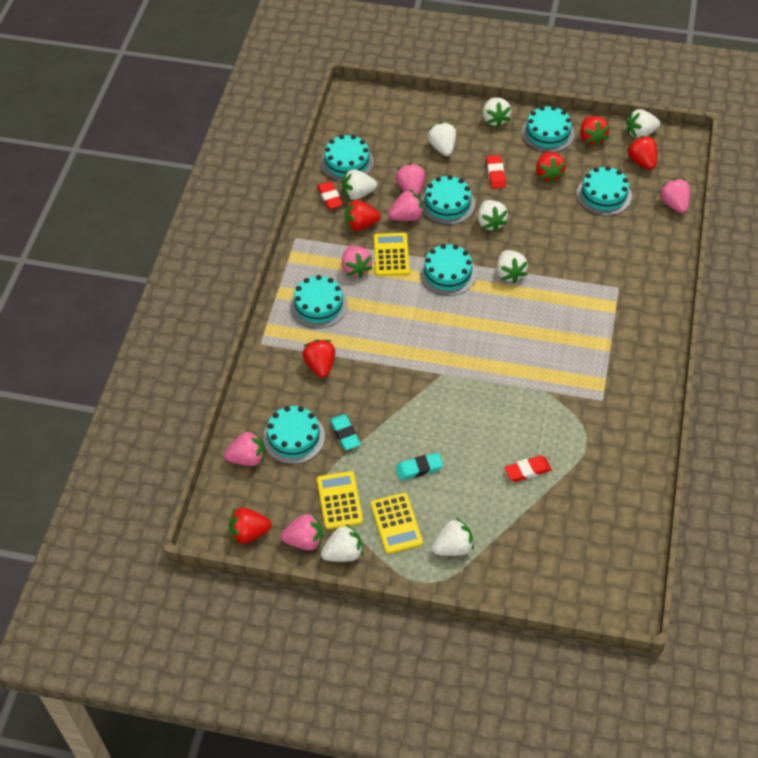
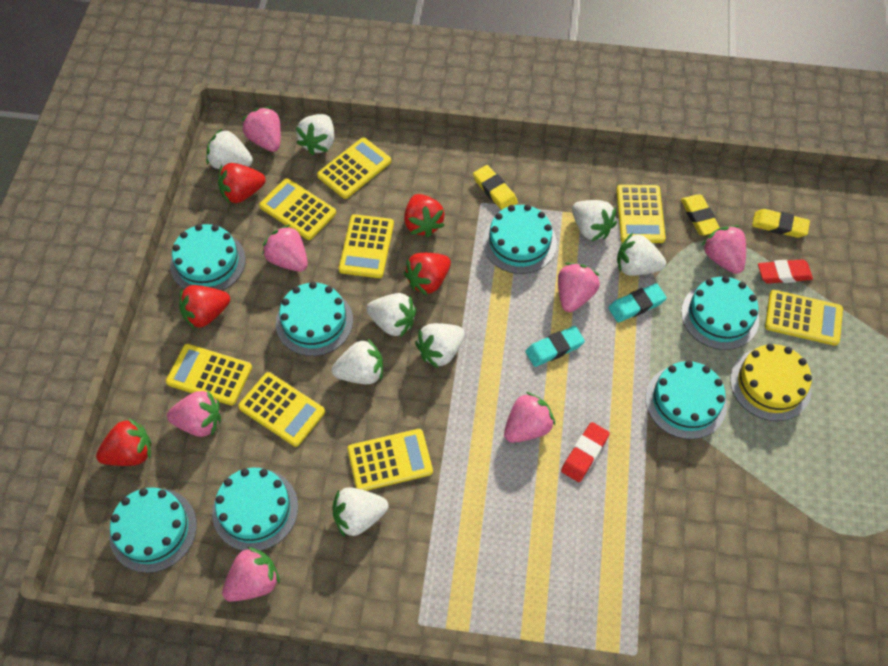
pink strawberry: 6 -> 7
red eraser: 3 -> 2
red strawberry: 6 -> 5
yellow cake: 0 -> 1
yellow calculator: 3 -> 8
yellow eraser: 0 -> 3

